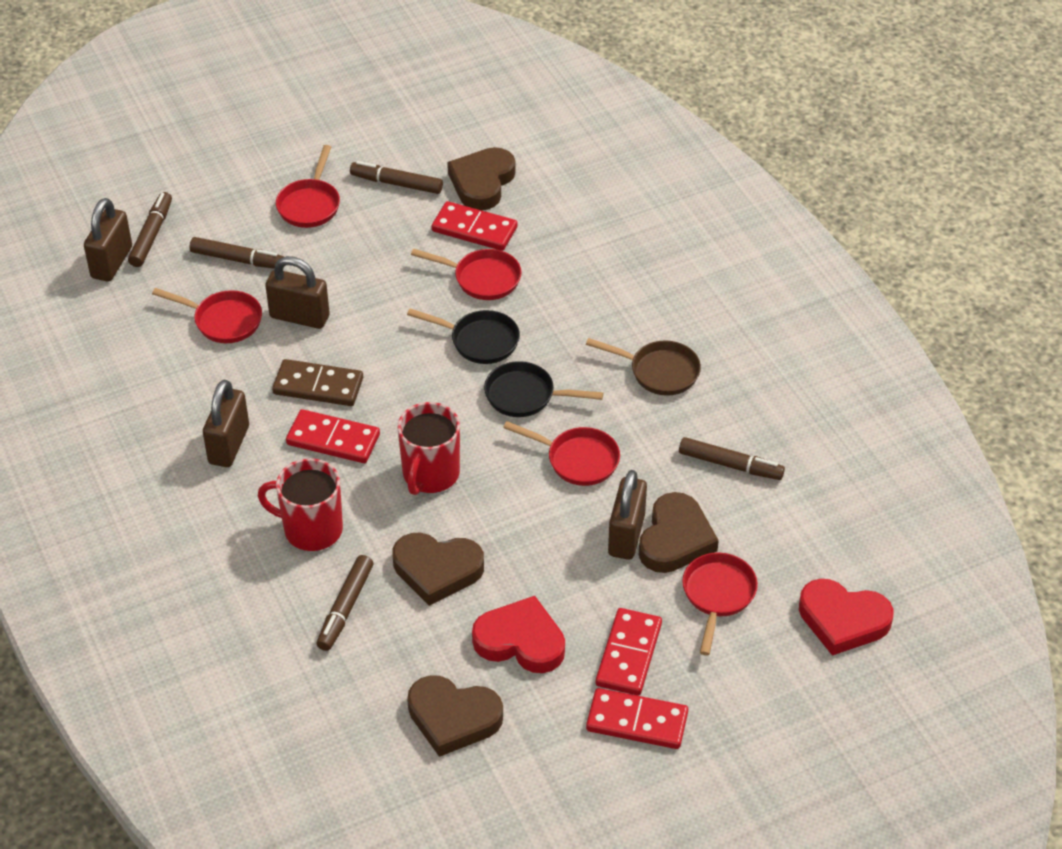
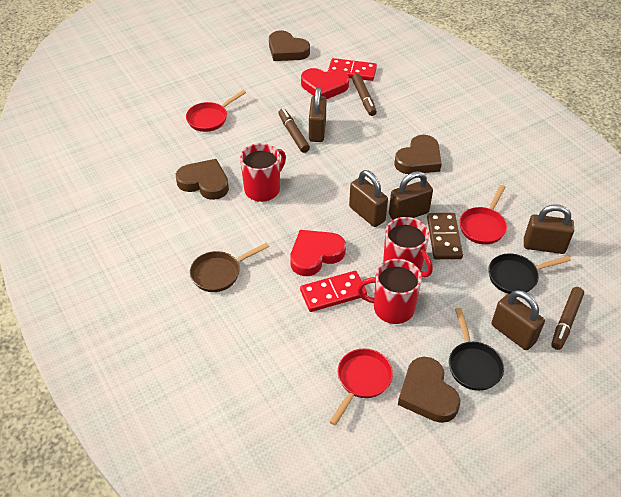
brown marker: 5 -> 3
brown padlock: 4 -> 5
red domino: 4 -> 2
red mug: 2 -> 3
red pan: 5 -> 3

